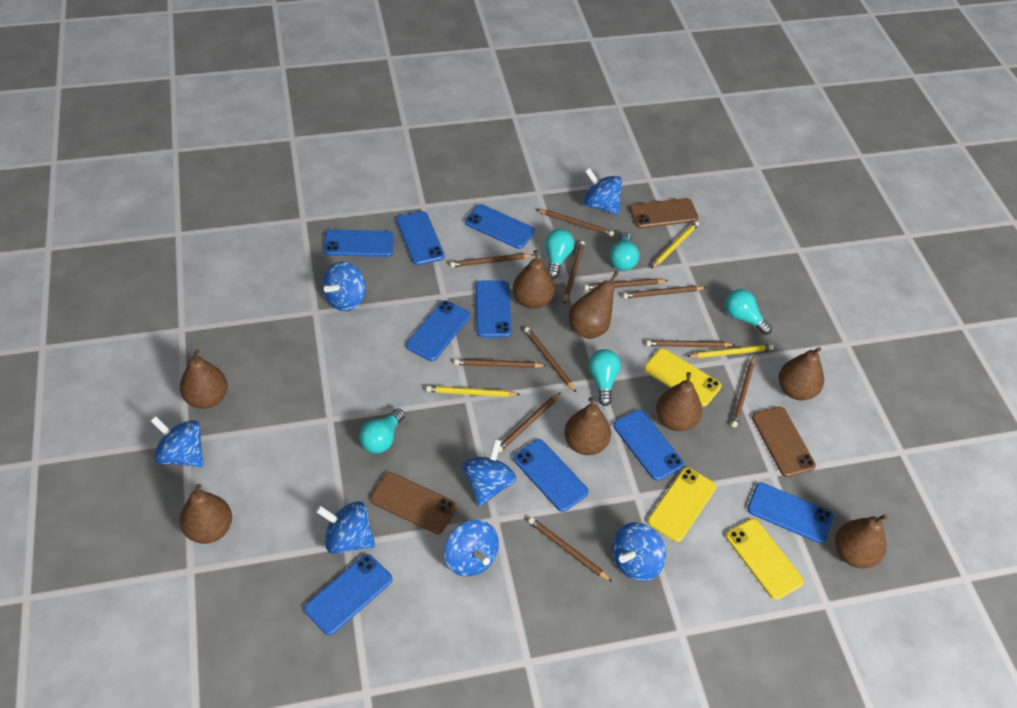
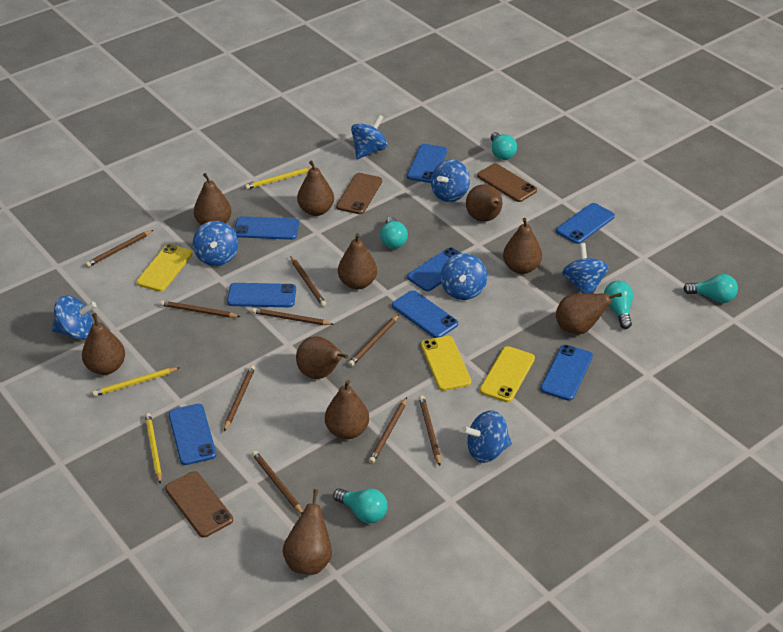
blue phone: 9 -> 8
brown pear: 8 -> 10
brown pencil: 11 -> 9

